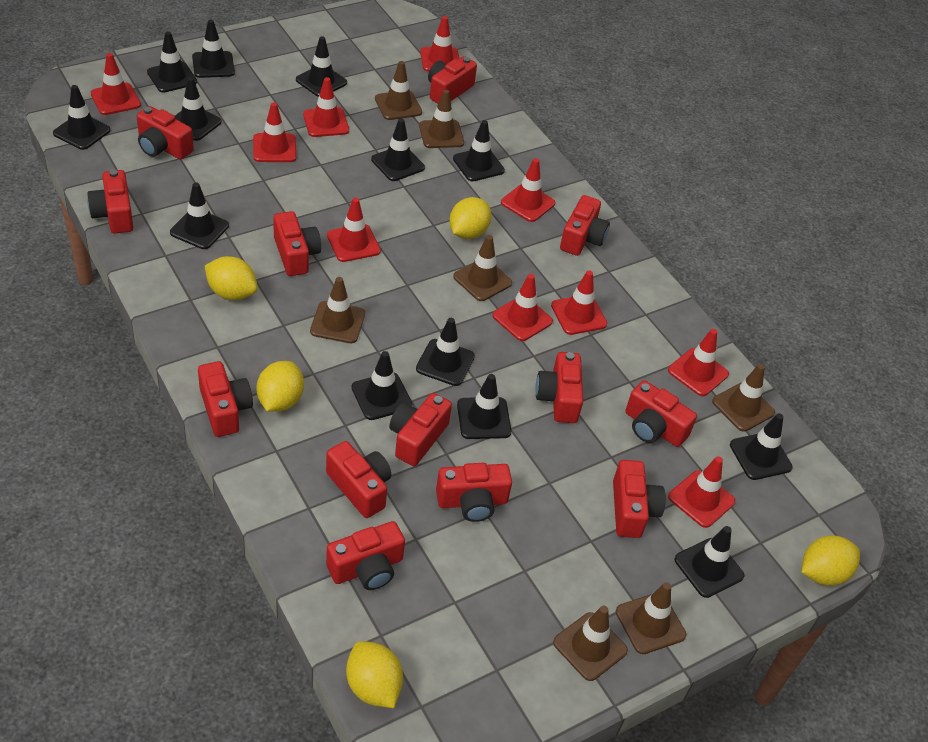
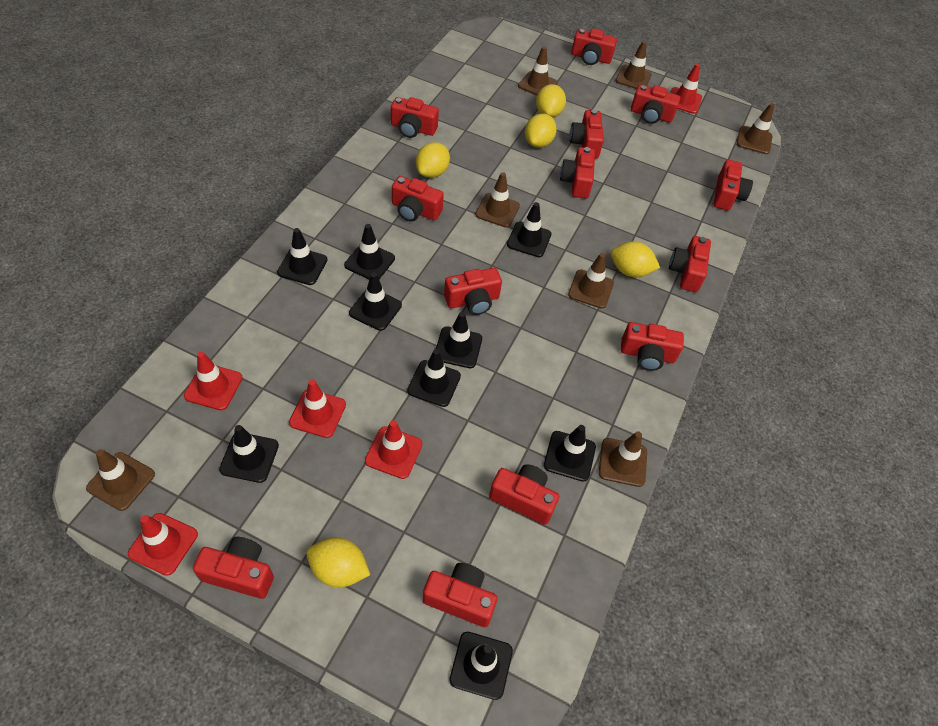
black traffic cone: 13 -> 9
red traffic cone: 10 -> 5

